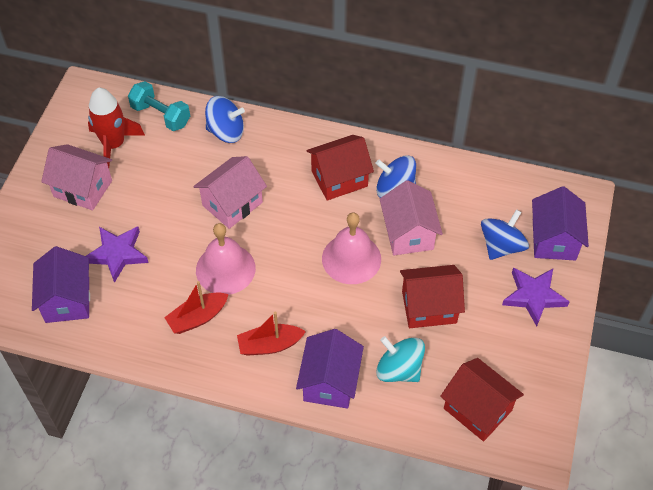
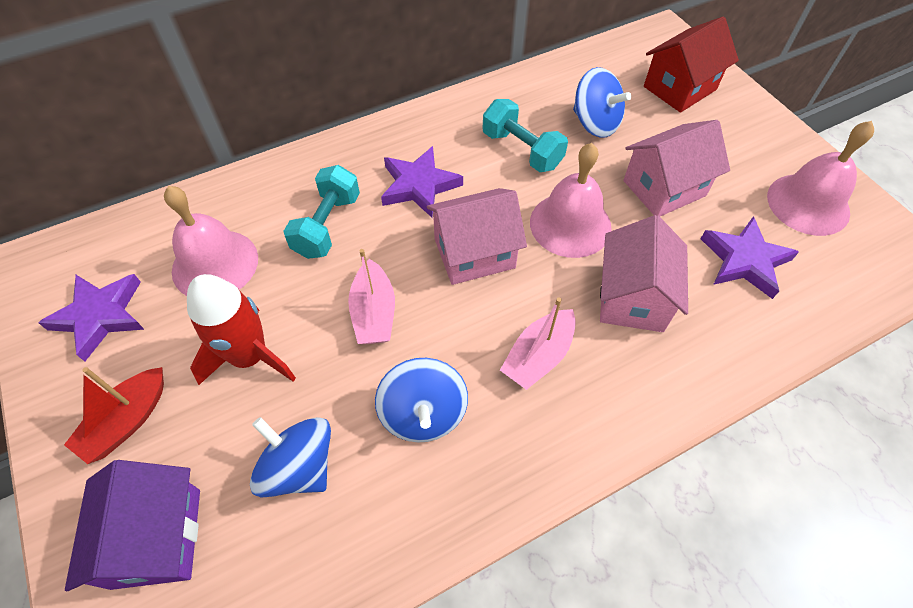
pink bell: 2 -> 3
pink boat: 0 -> 2
purple house: 3 -> 1
purple star: 2 -> 3
red boat: 2 -> 1
red house: 3 -> 1
turquoise dumbbell: 1 -> 2
turquoise spinning top: 1 -> 0

